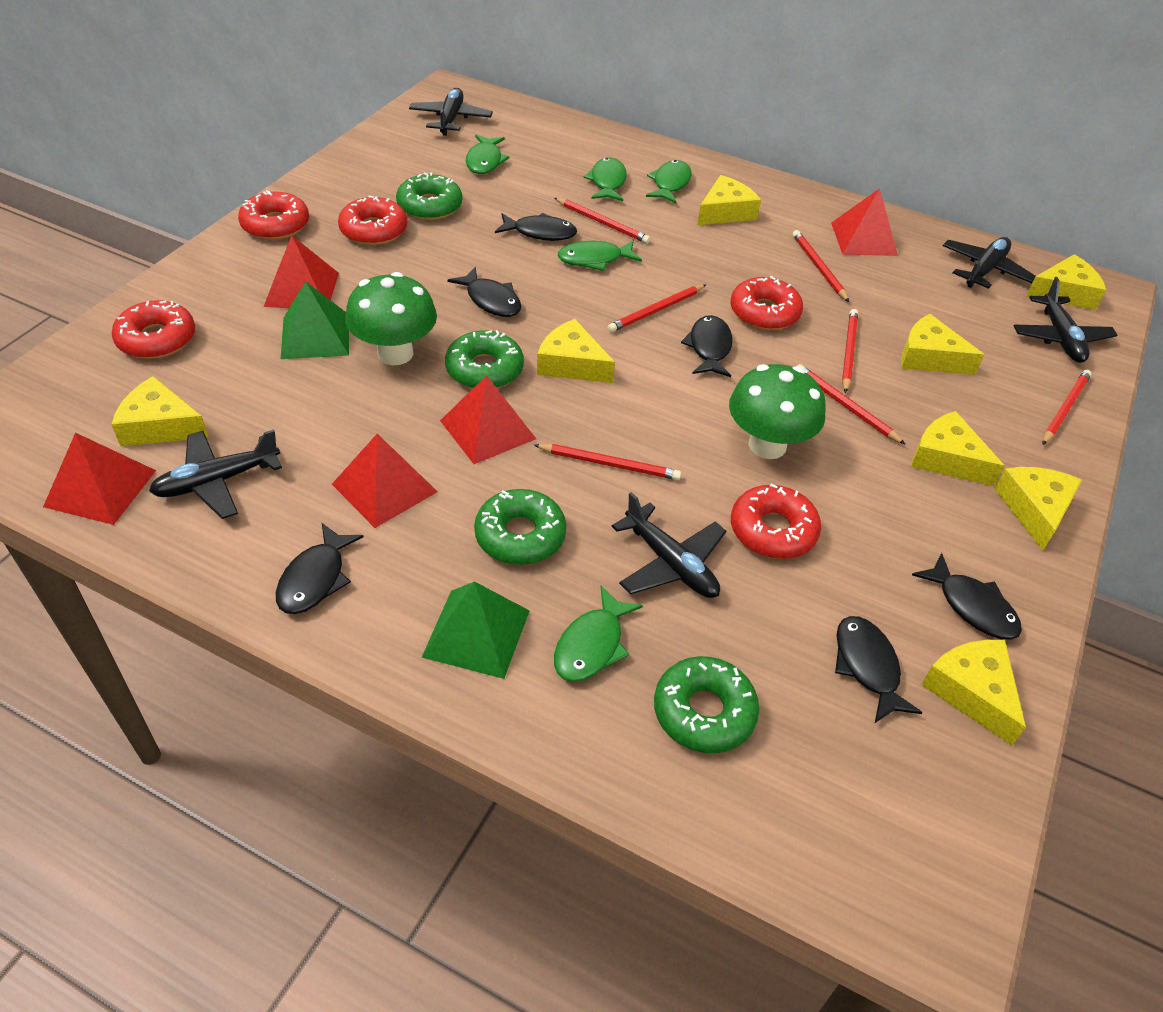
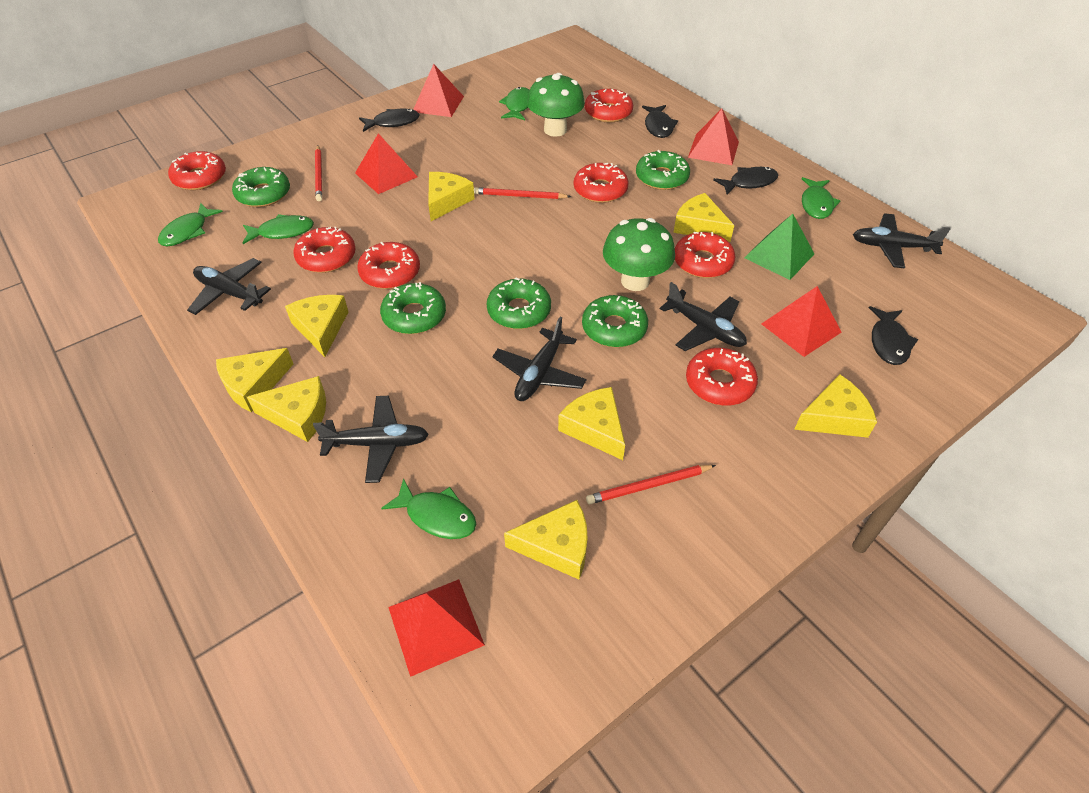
black fish: 6 -> 4
green donut: 4 -> 5
green pyramid: 2 -> 1
red donut: 5 -> 7
red pencil: 7 -> 3

